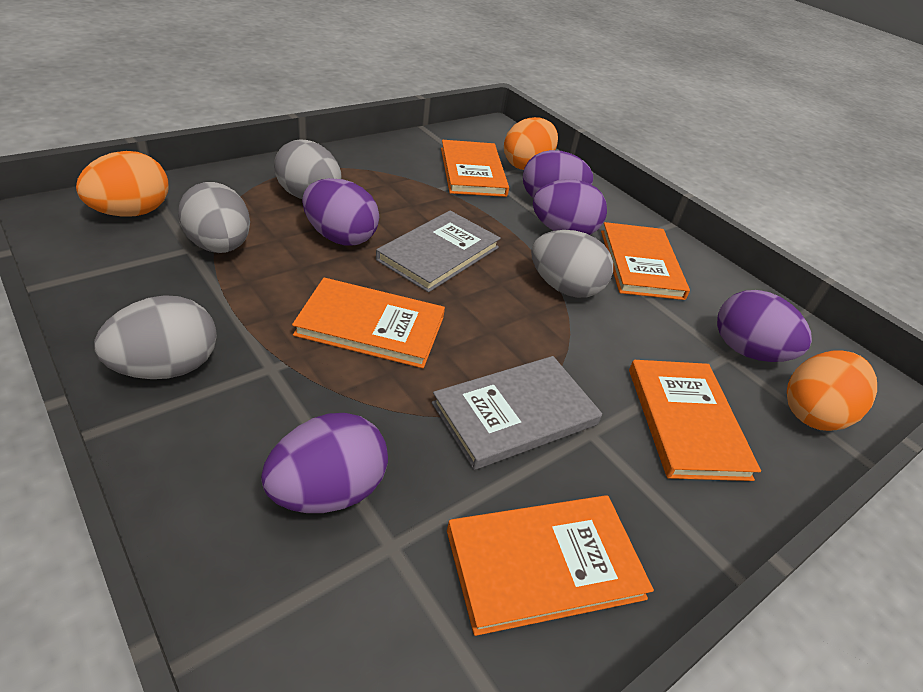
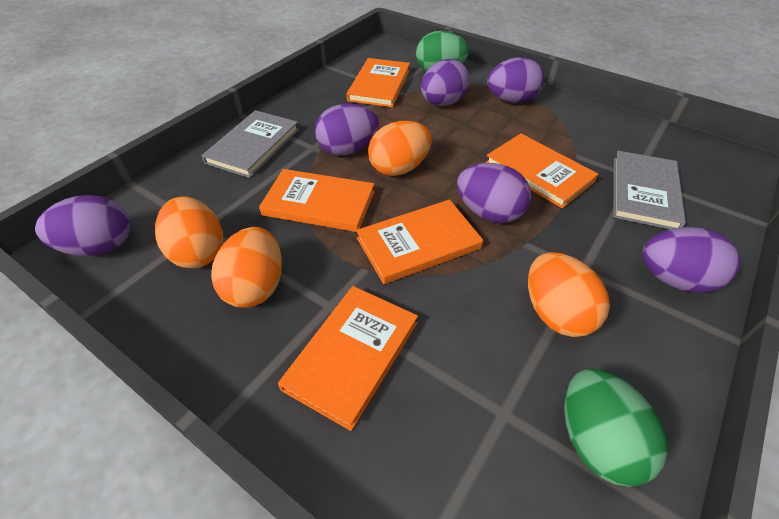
green egg: 0 -> 2
grey egg: 4 -> 0
orange egg: 3 -> 4
purple egg: 5 -> 6

